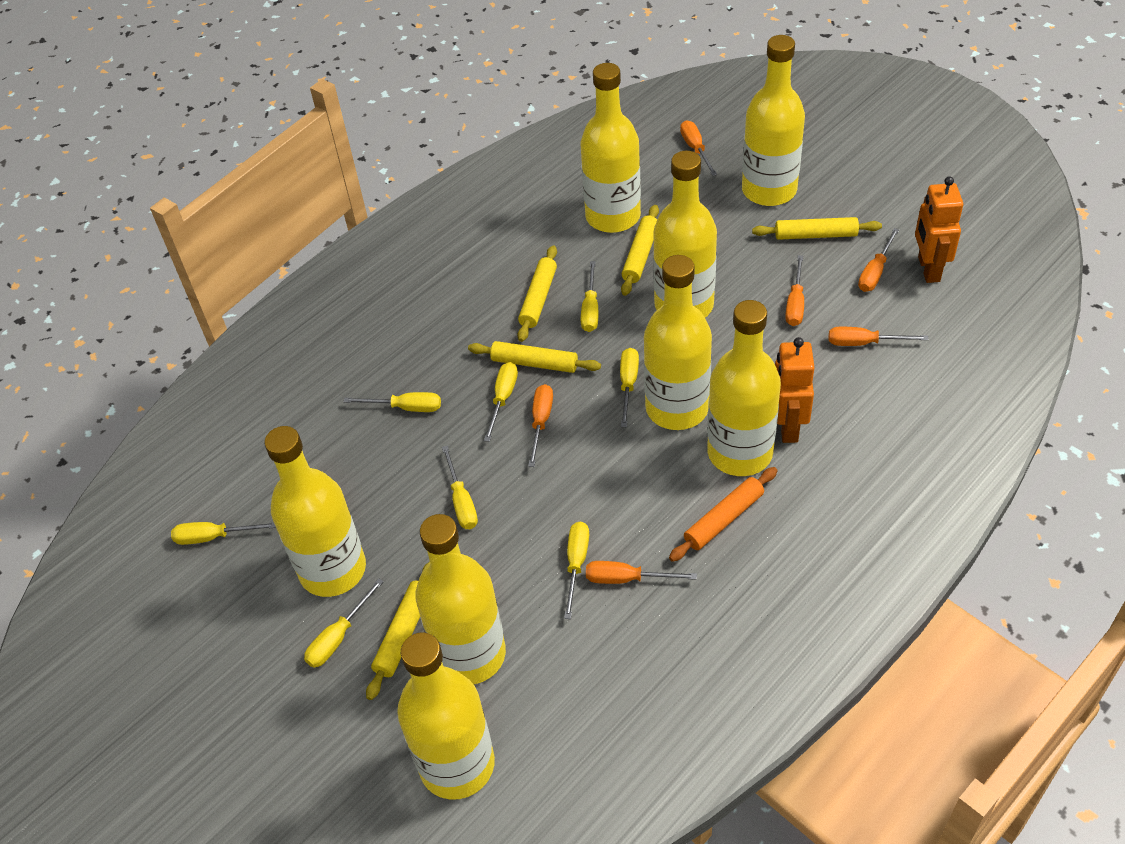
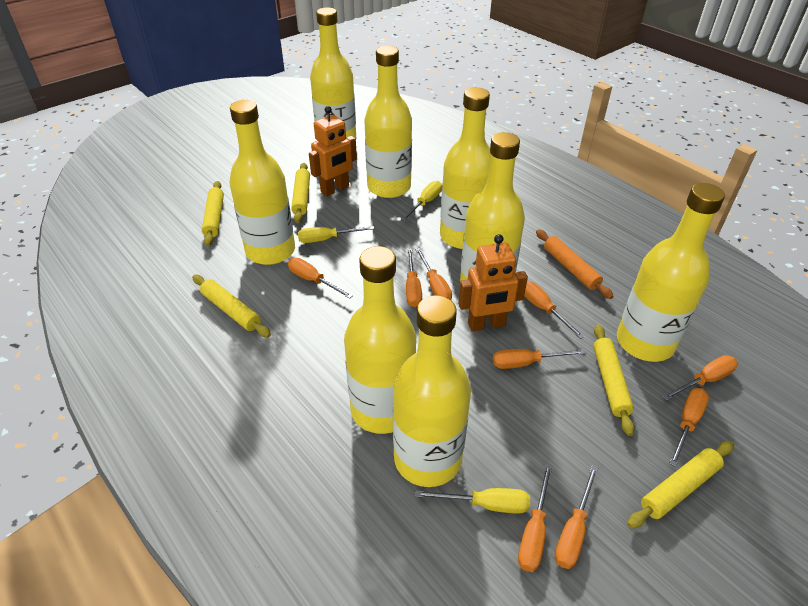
orange screwdriver: 6 -> 9
yellow screwdriver: 8 -> 3

